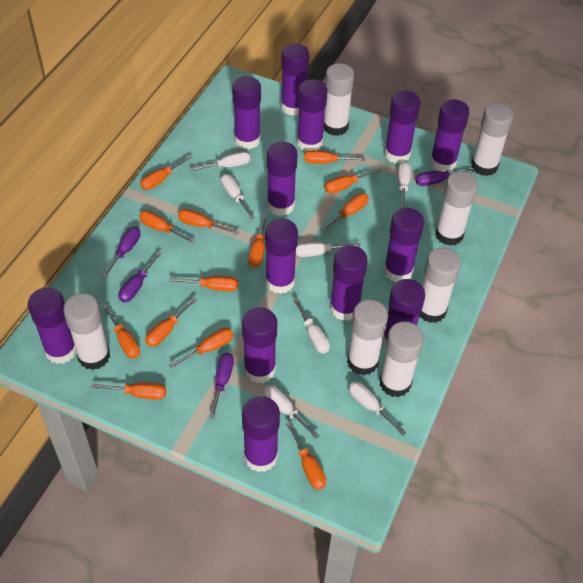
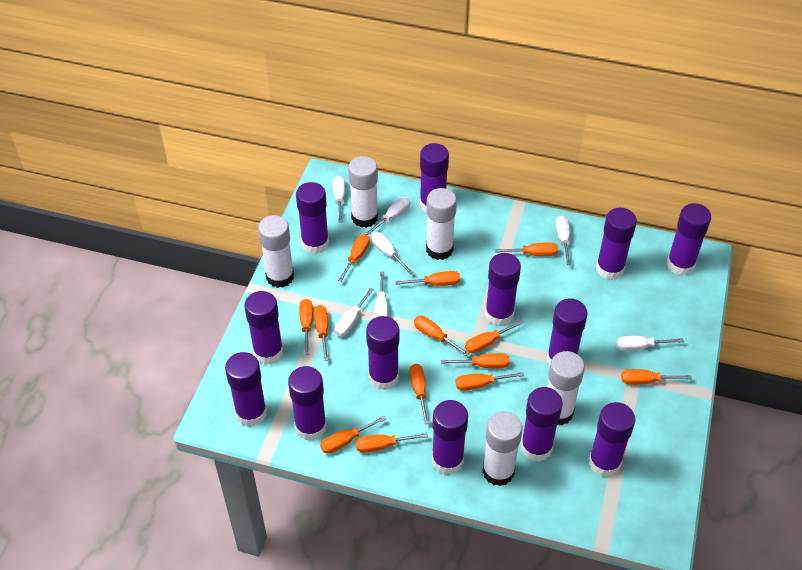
purple screwdriver: 4 -> 0
white glue stick: 7 -> 5

